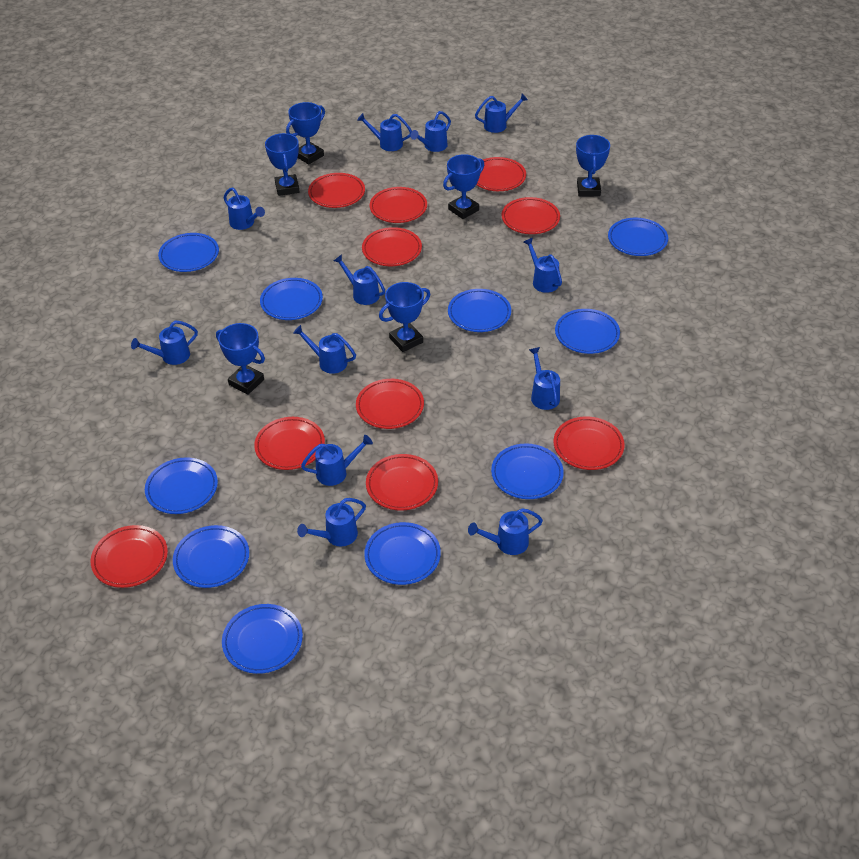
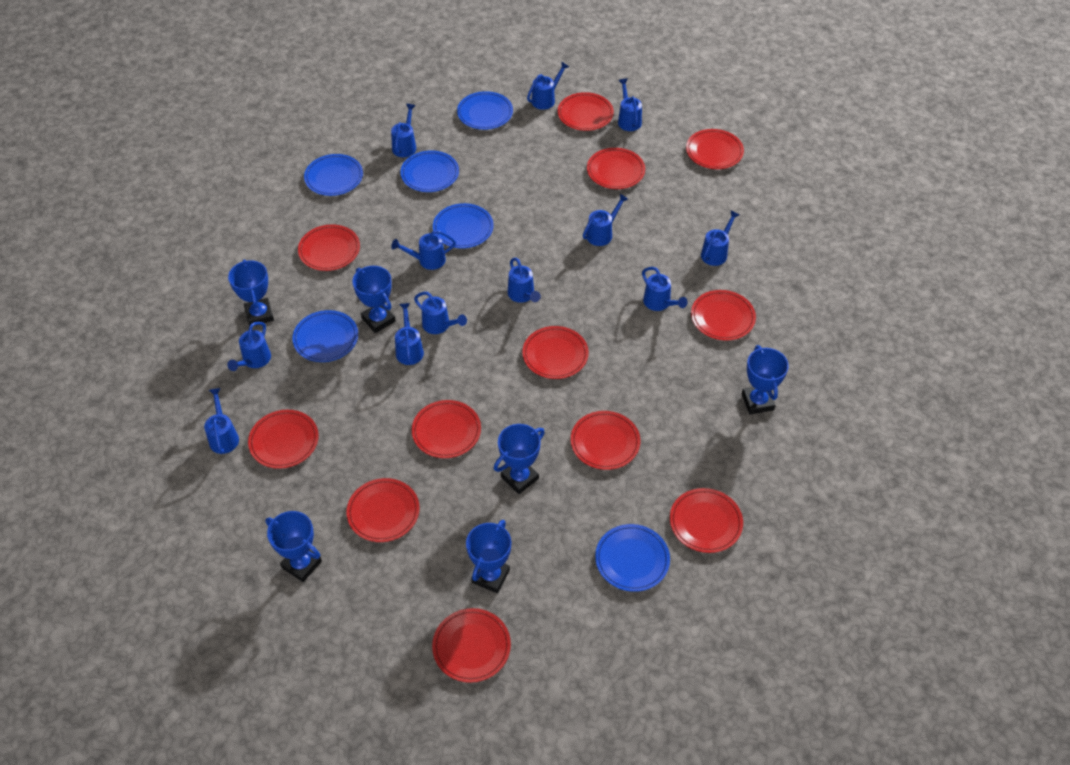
blue plate: 10 -> 6
red plate: 10 -> 12

